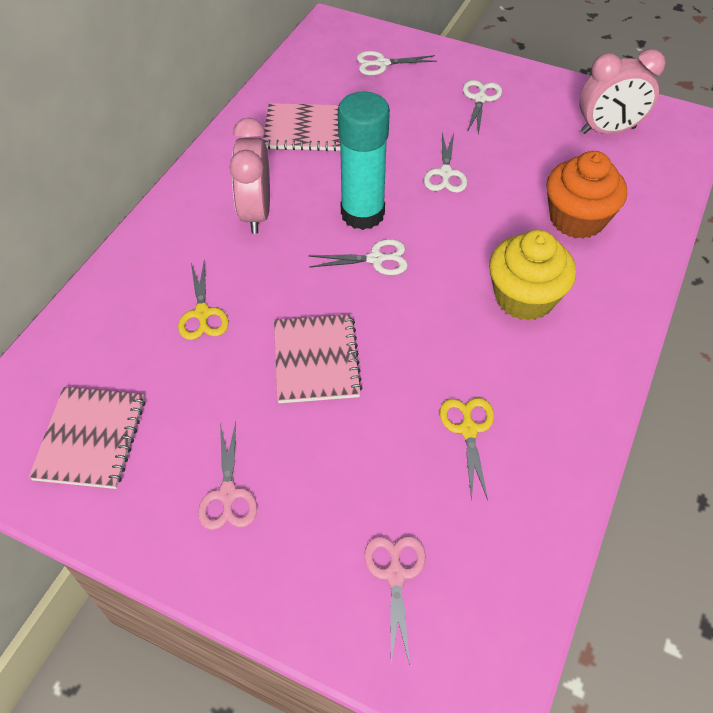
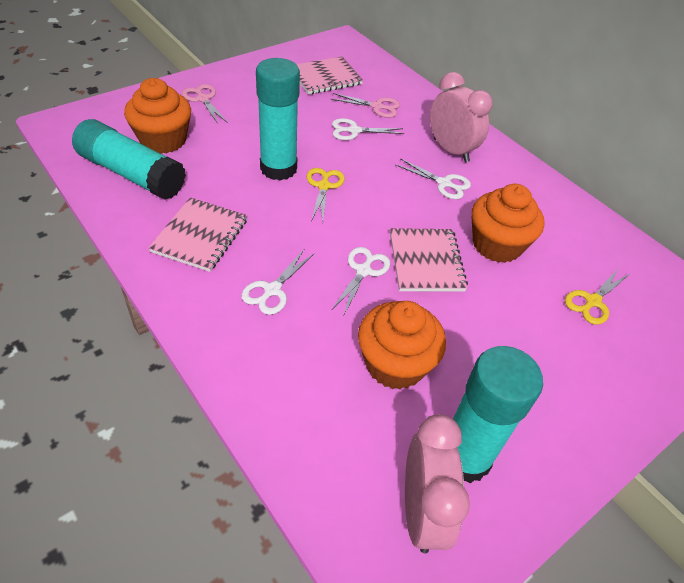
orange cupcake: 1 -> 3
turquoise glue stick: 1 -> 3
yellow cupcake: 1 -> 0

